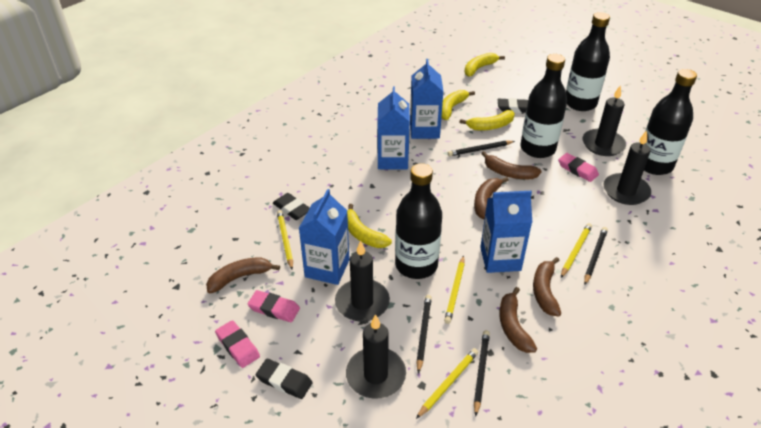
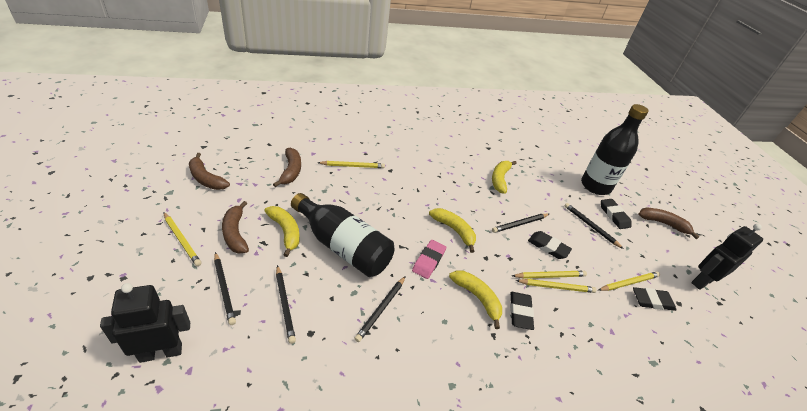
black bottle: 4 -> 2
black candle: 4 -> 0
black eraser: 3 -> 4
black pencil: 4 -> 5
black robot: 0 -> 2
blue carton: 4 -> 0
brown banana: 5 -> 4
pink eraser: 3 -> 1
yellow pencil: 4 -> 5

